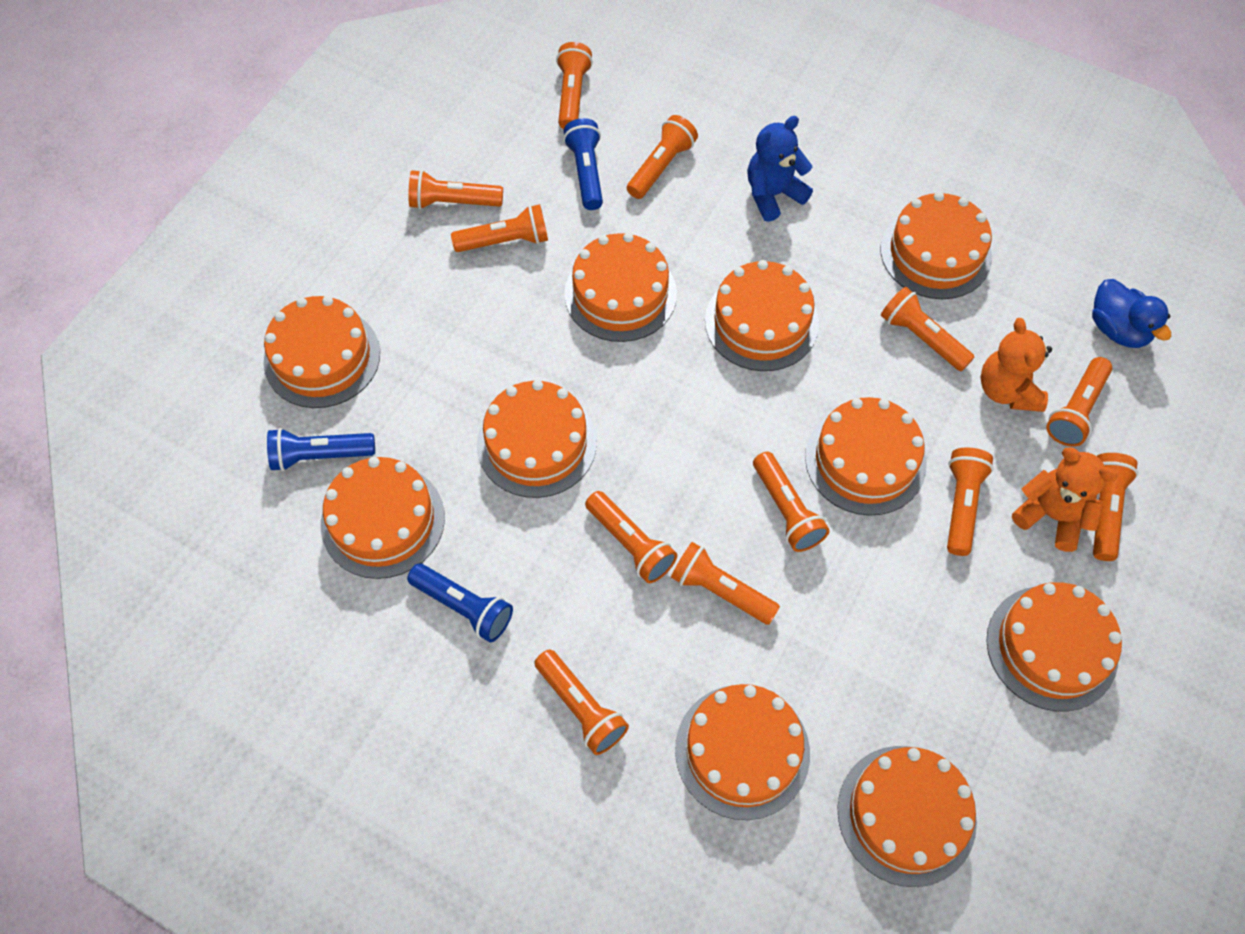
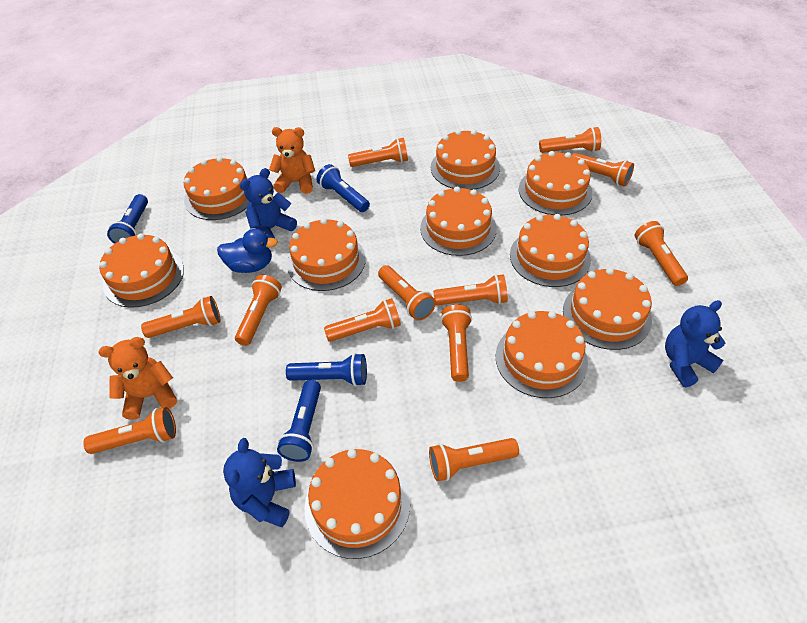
blue flashlight: 3 -> 4
blue teddy bear: 1 -> 3

